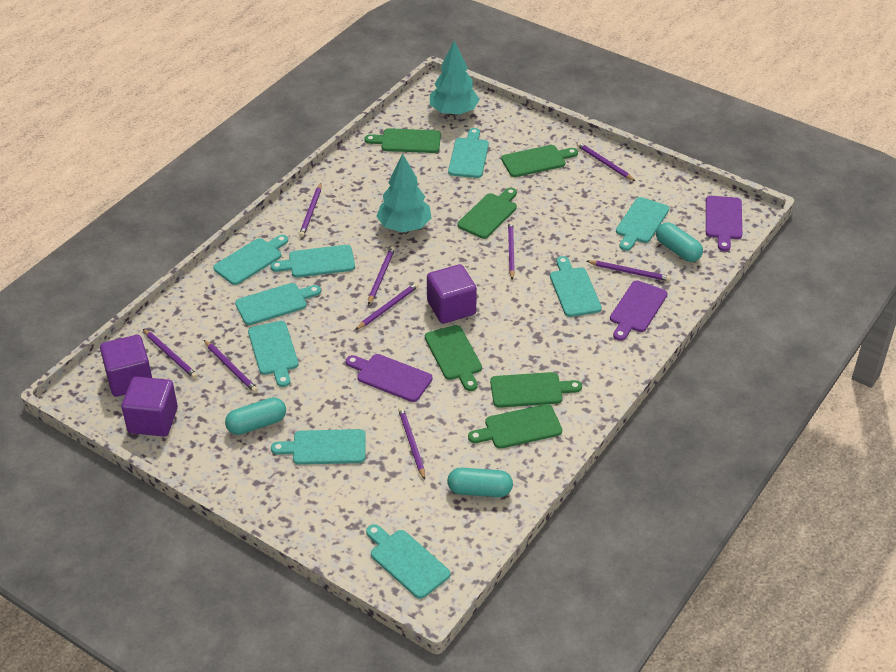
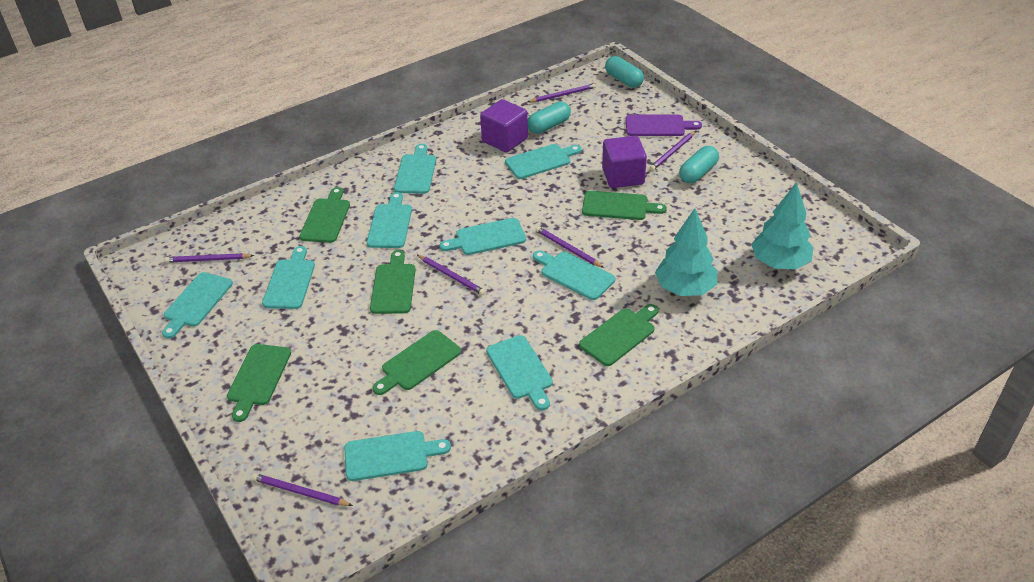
purple cube: 3 -> 2
purple cutting board: 3 -> 1
purple pencil: 9 -> 6

